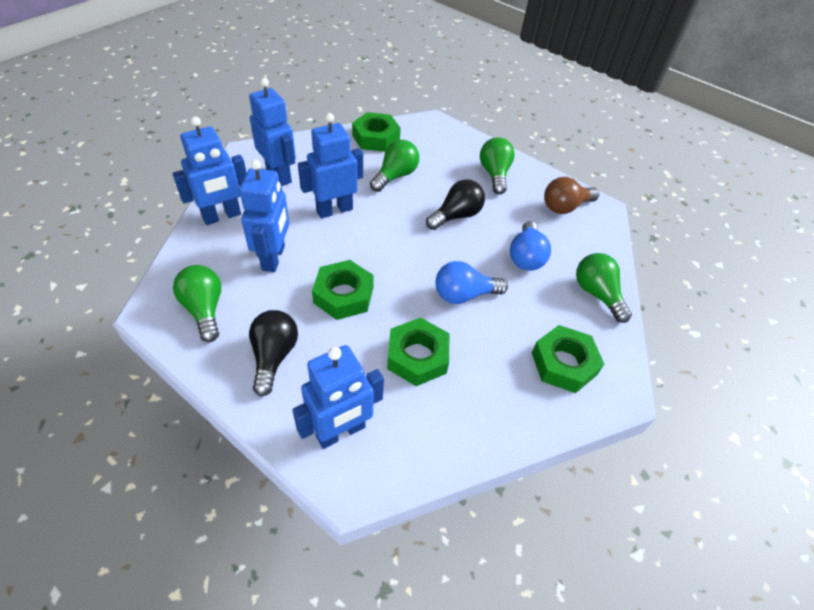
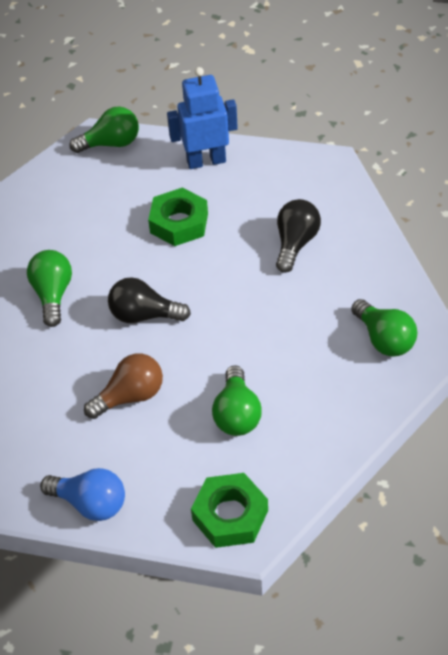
blue light bulb: 2 -> 1
blue robot: 5 -> 1
green nut: 4 -> 2

